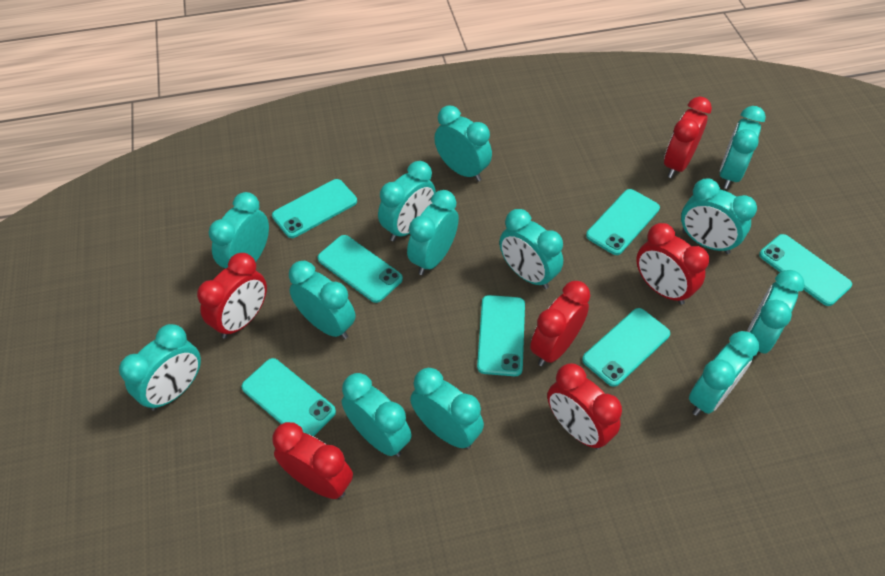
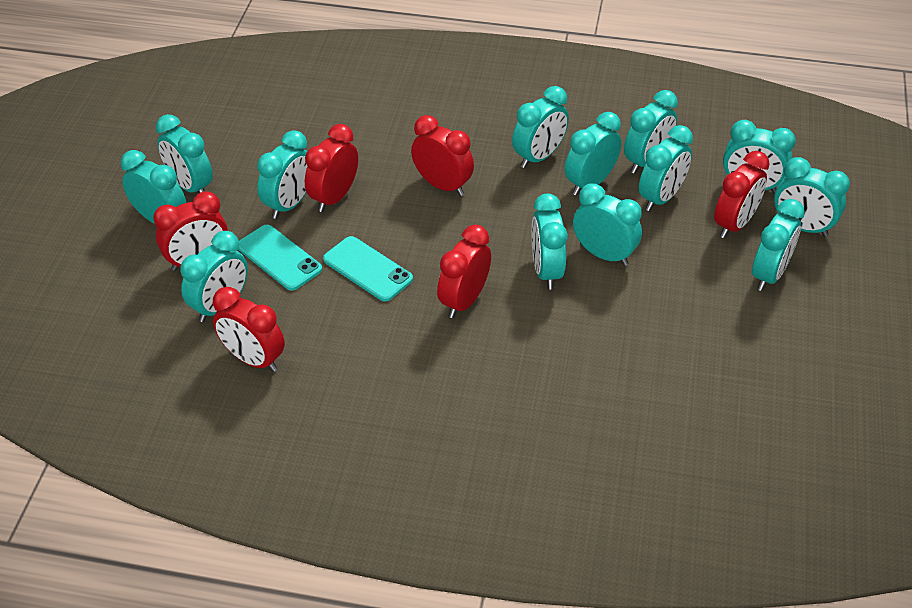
turquoise phone: 7 -> 2

